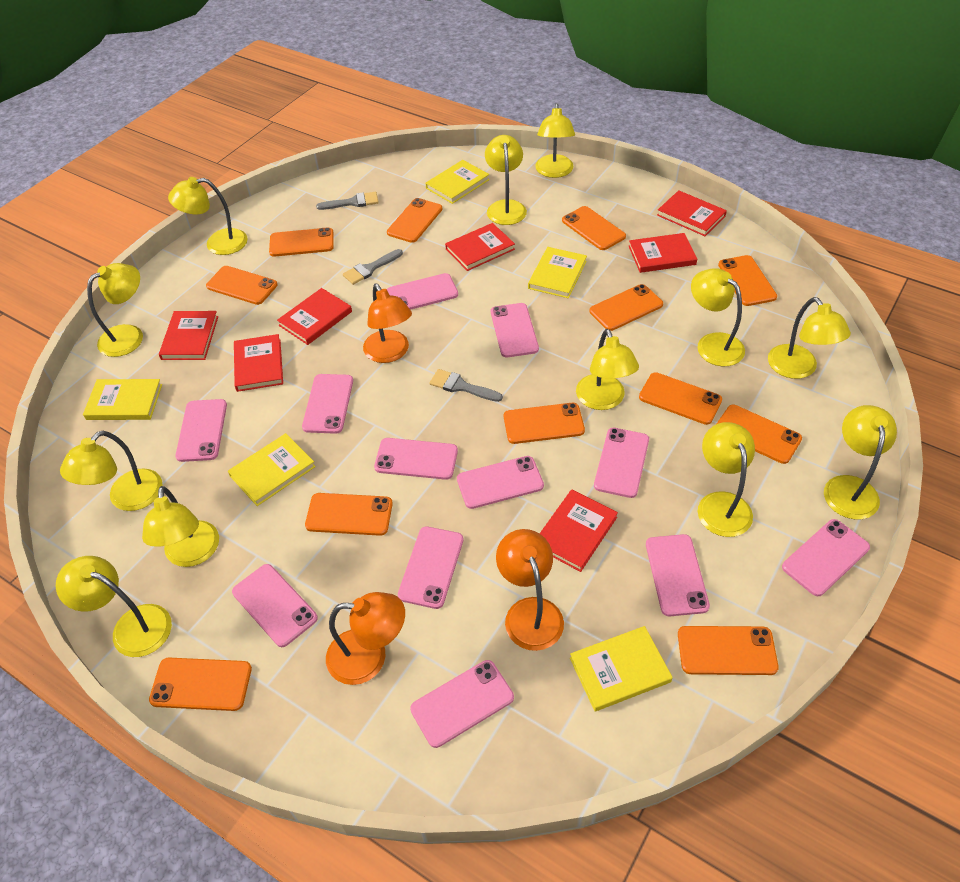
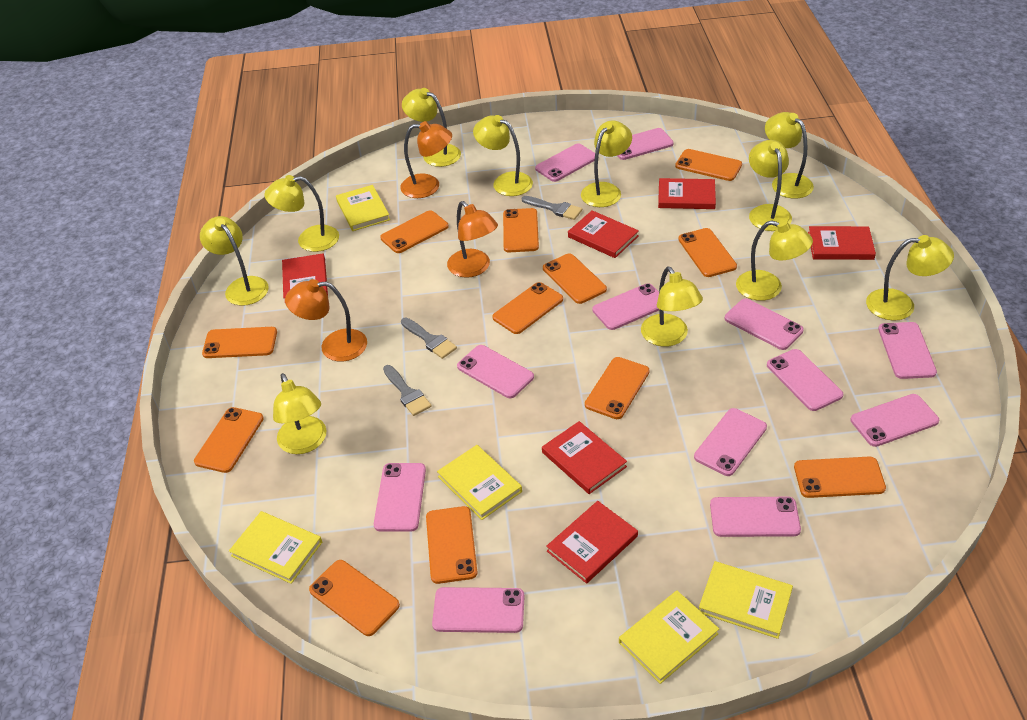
red book: 7 -> 6
yellow lamp: 12 -> 11

